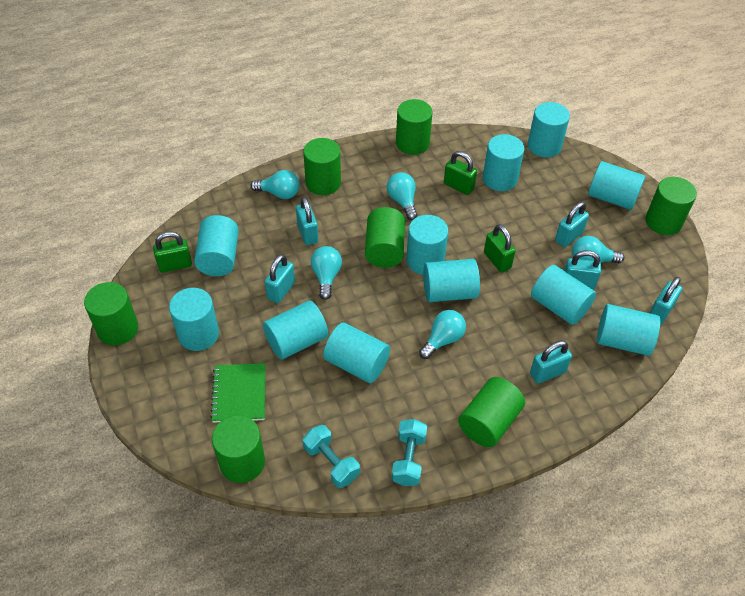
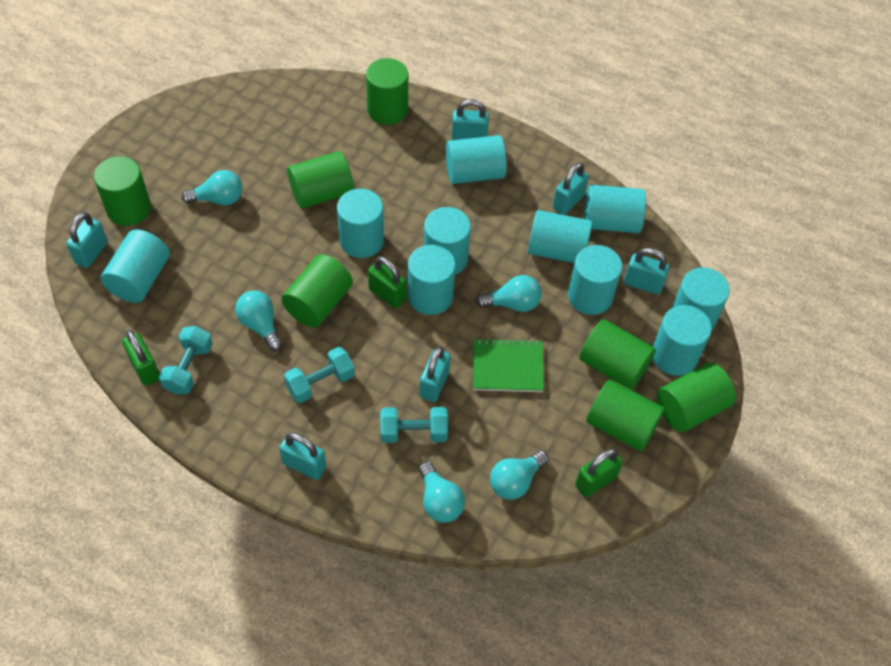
turquoise cylinder: 11 -> 10
turquoise dumbbell: 2 -> 3

